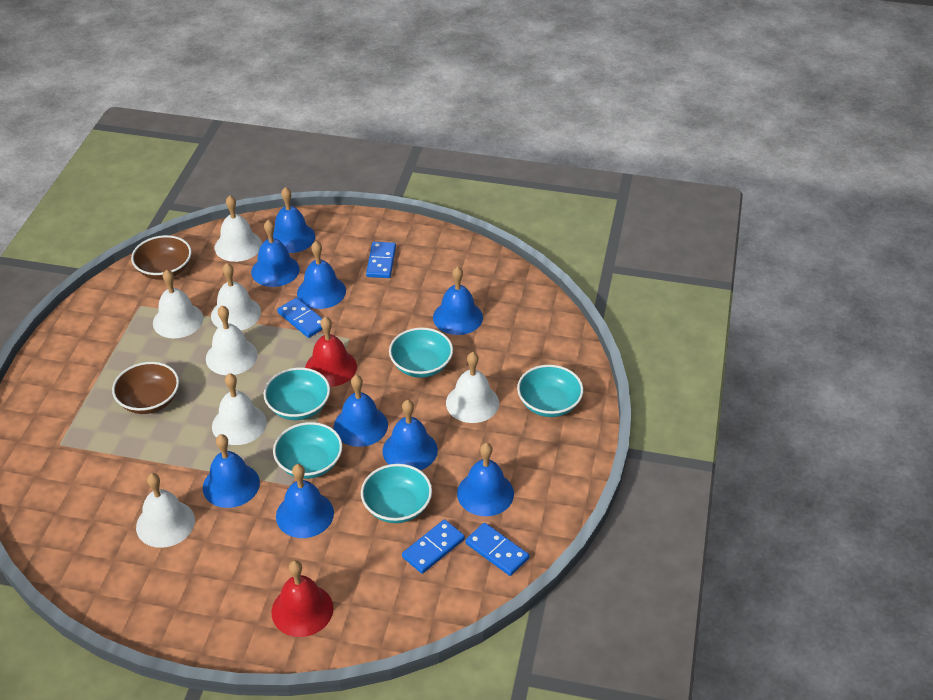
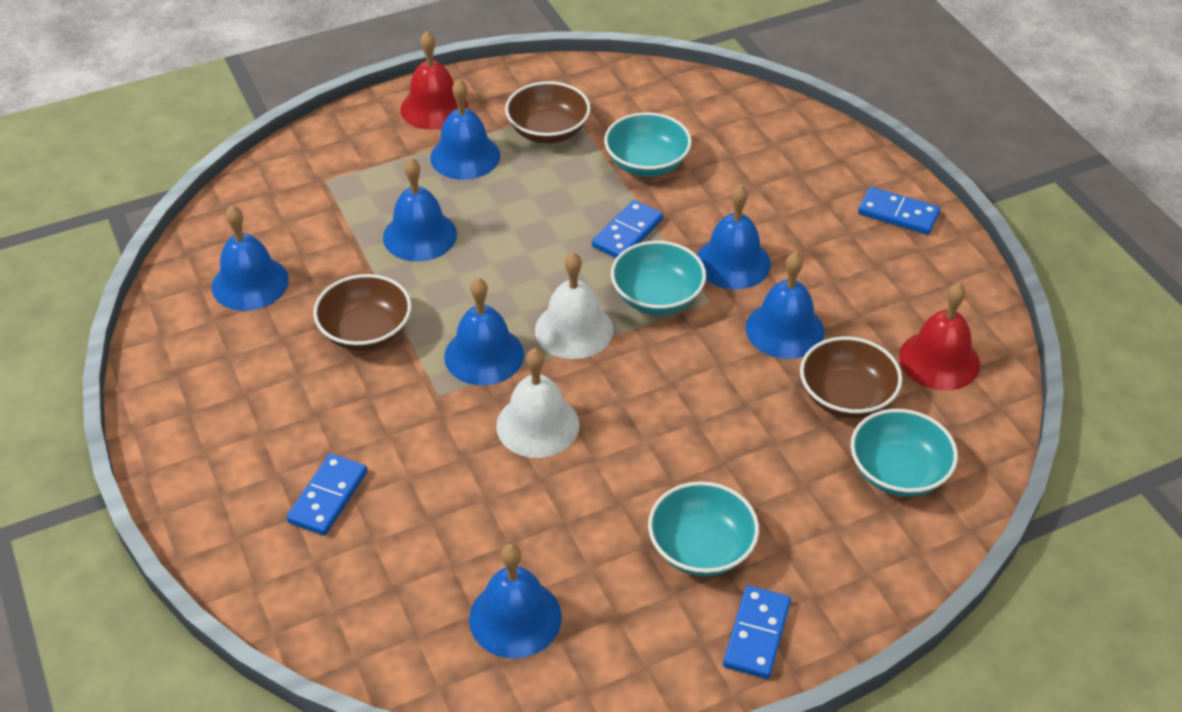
blue bell: 9 -> 7
brown bowl: 2 -> 3
turquoise bowl: 5 -> 4
white bell: 7 -> 2

